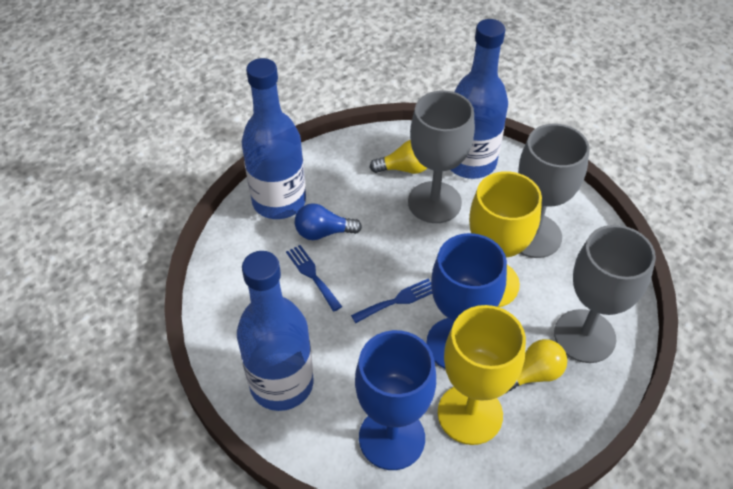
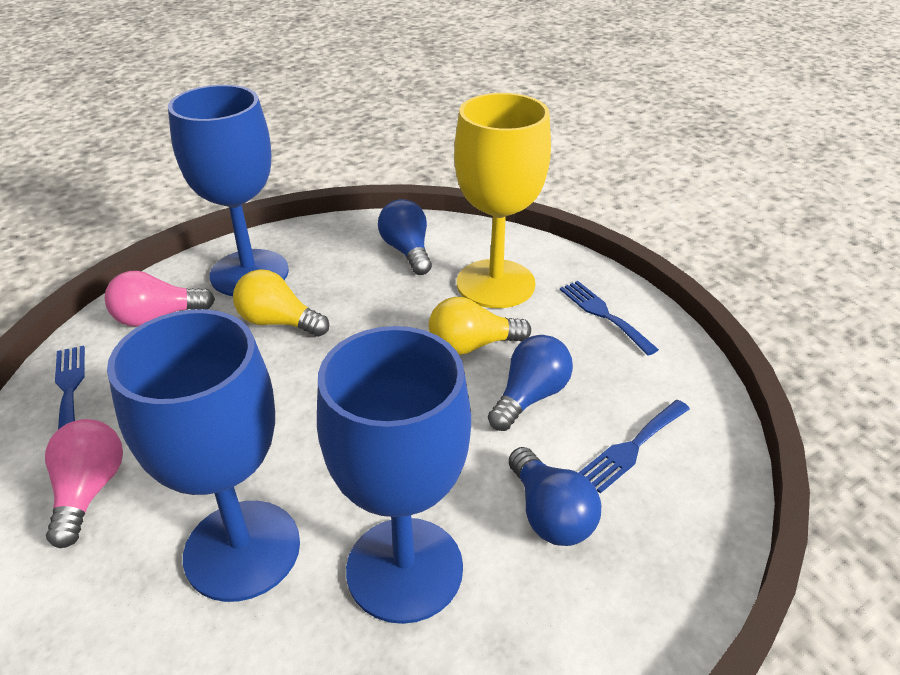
blue bottle: 3 -> 0
blue fork: 2 -> 3
blue goblet: 2 -> 3
blue light bulb: 1 -> 3
grey goblet: 3 -> 0
pink light bulb: 0 -> 2
yellow goblet: 2 -> 1

